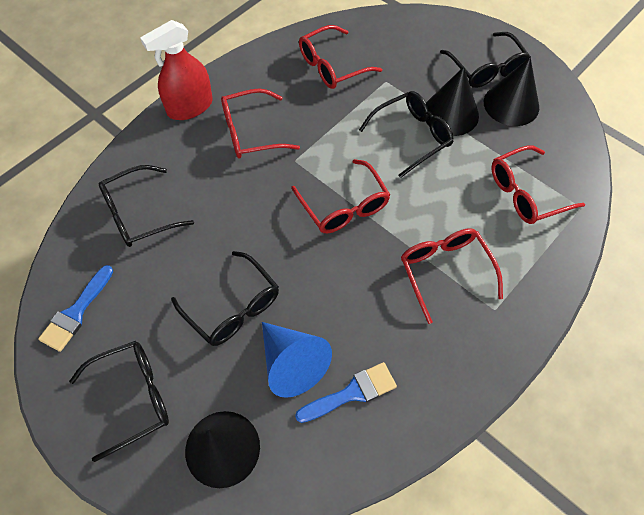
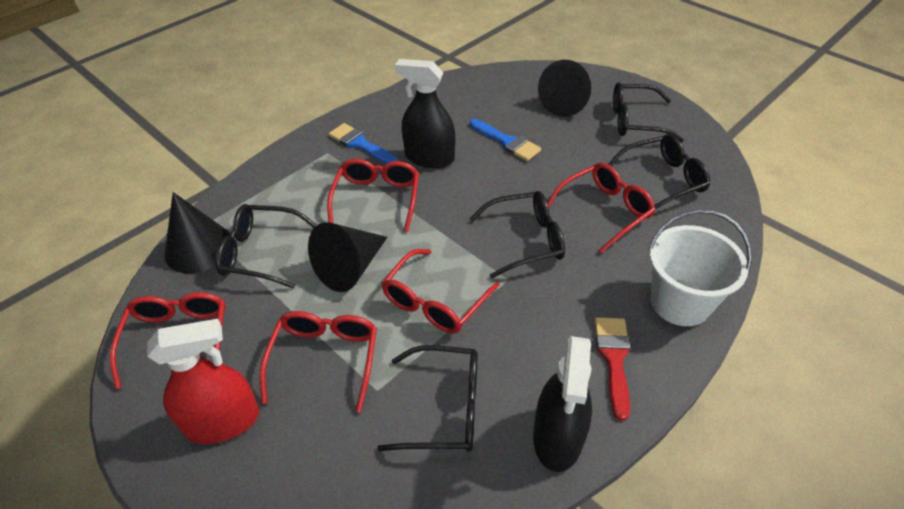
black spray bottle: 0 -> 2
blue cone: 1 -> 0
red brush: 0 -> 1
white bucket: 0 -> 1

